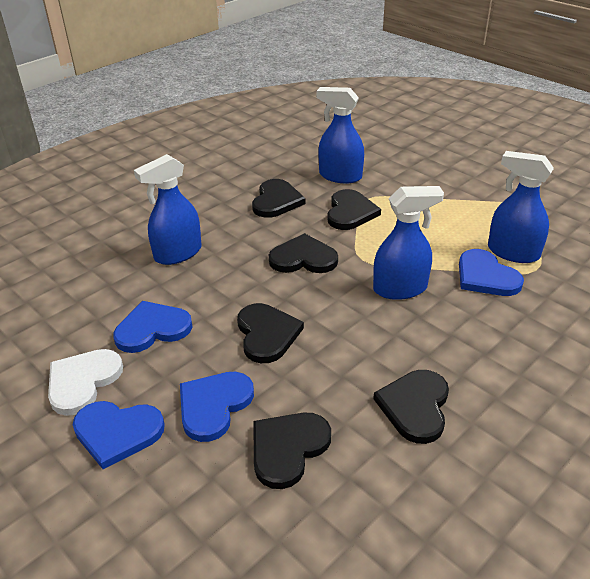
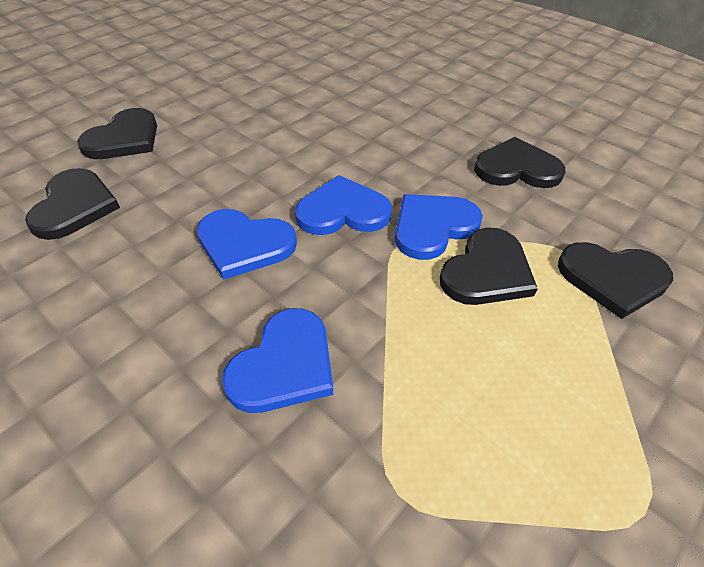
black heart: 6 -> 5
blue spray bottle: 4 -> 0
white heart: 1 -> 0

